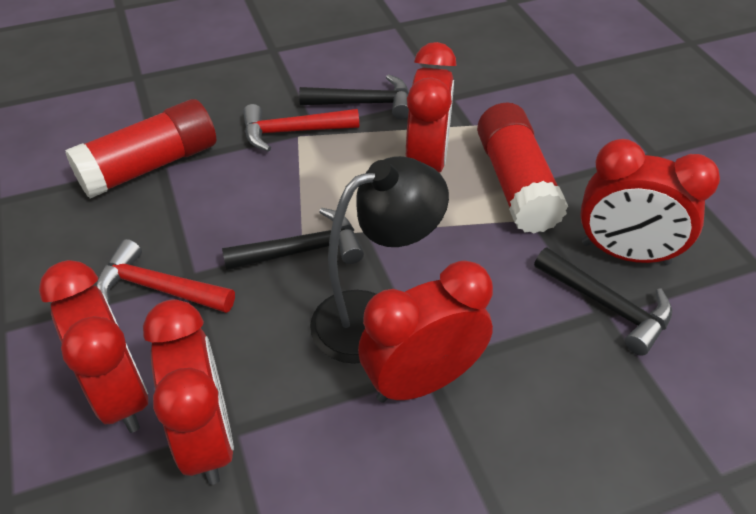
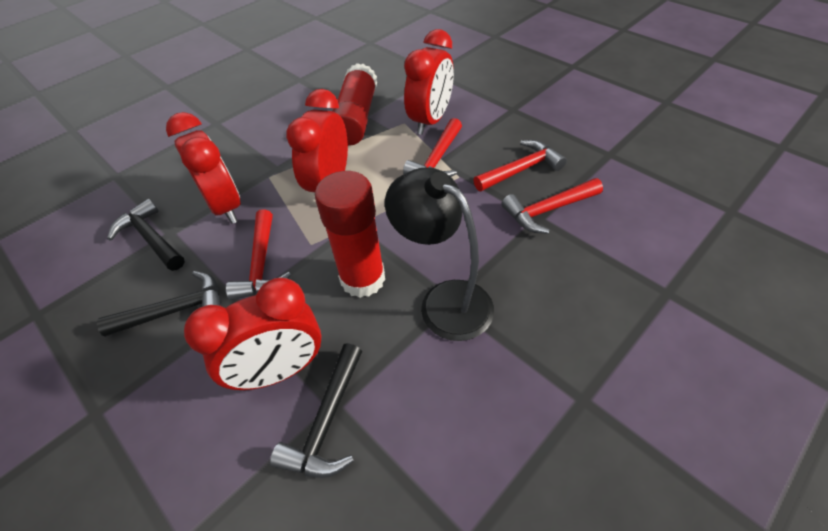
red clock: 5 -> 4
red hammer: 2 -> 4

